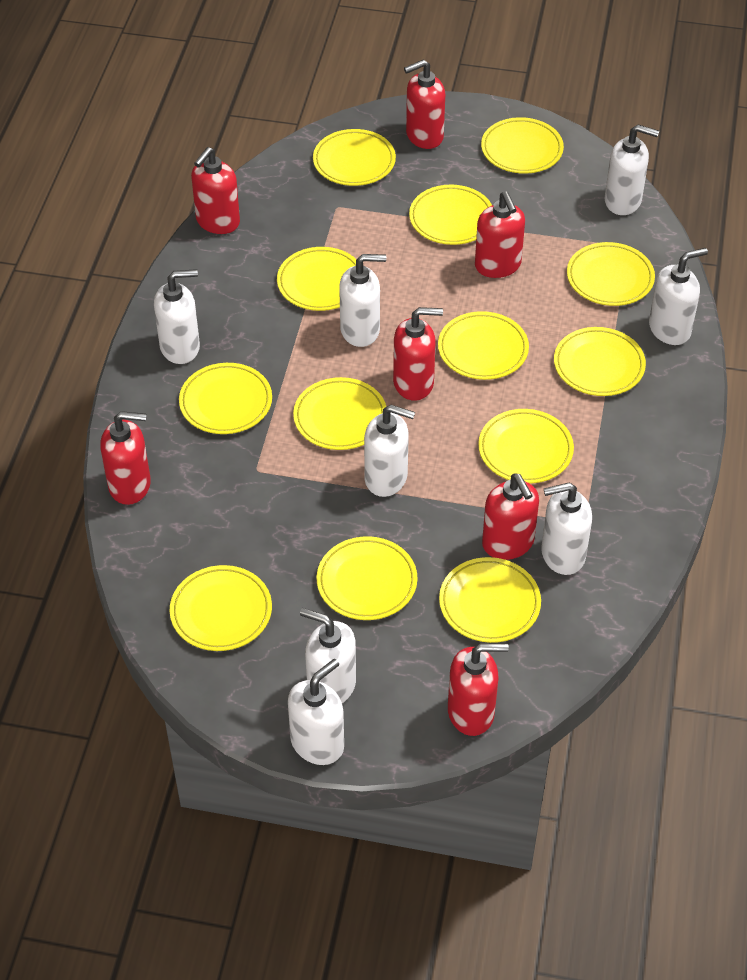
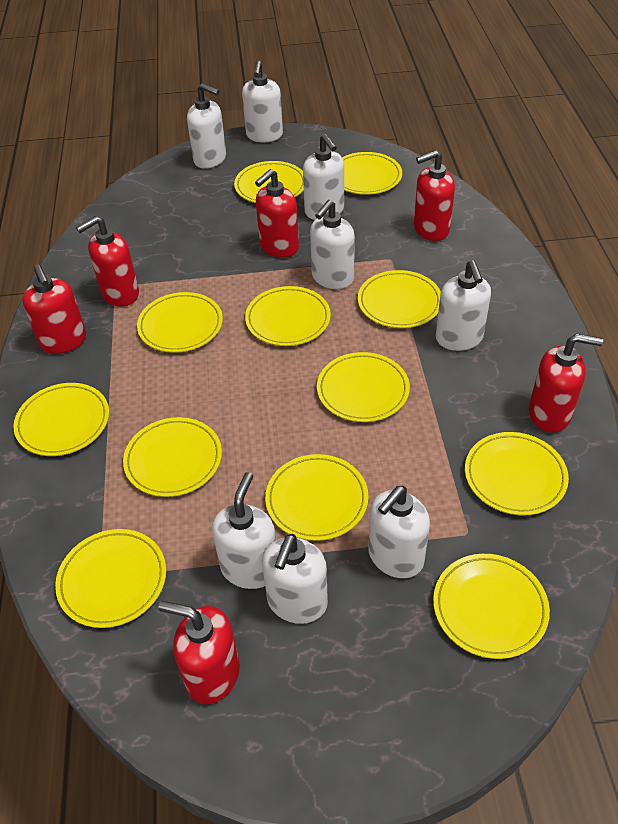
red soap dispenser: 7 -> 6
yellow plate: 13 -> 12

